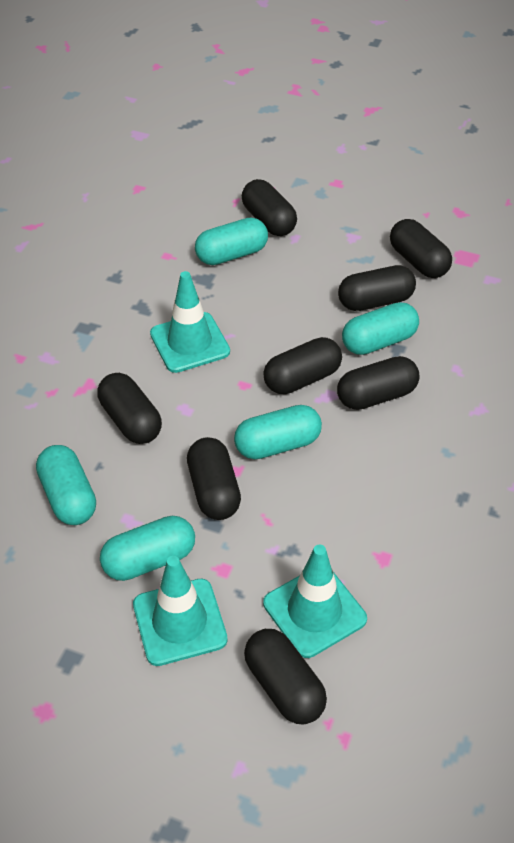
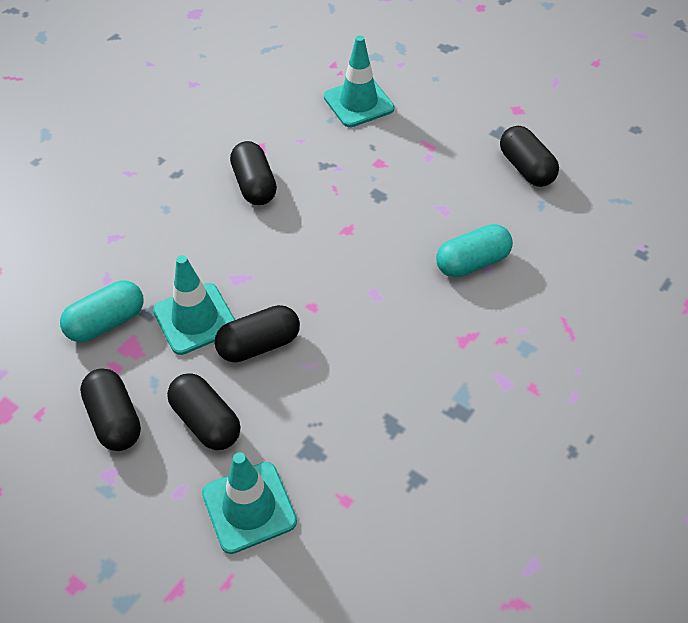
black capsule: 8 -> 5
turquoise capsule: 5 -> 2

